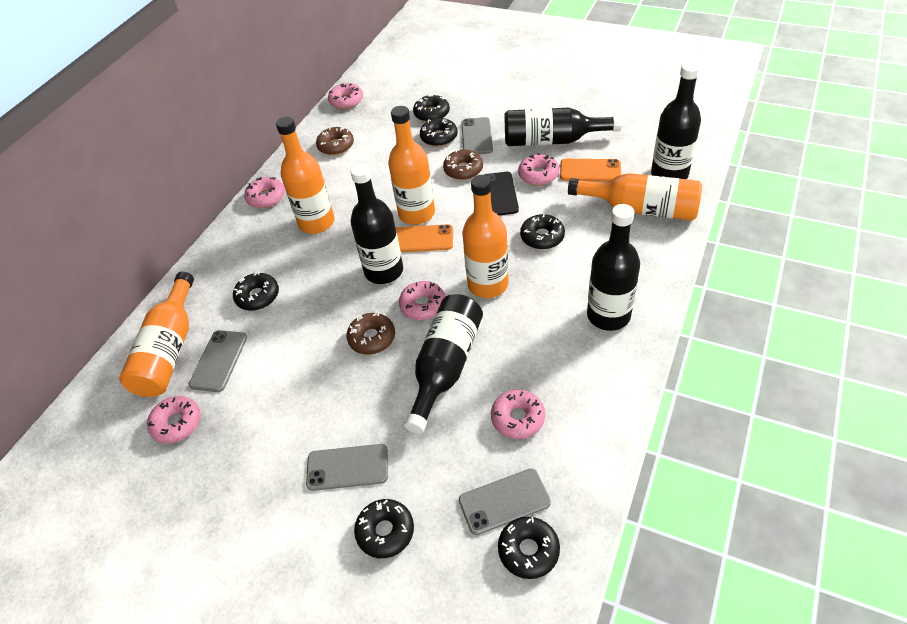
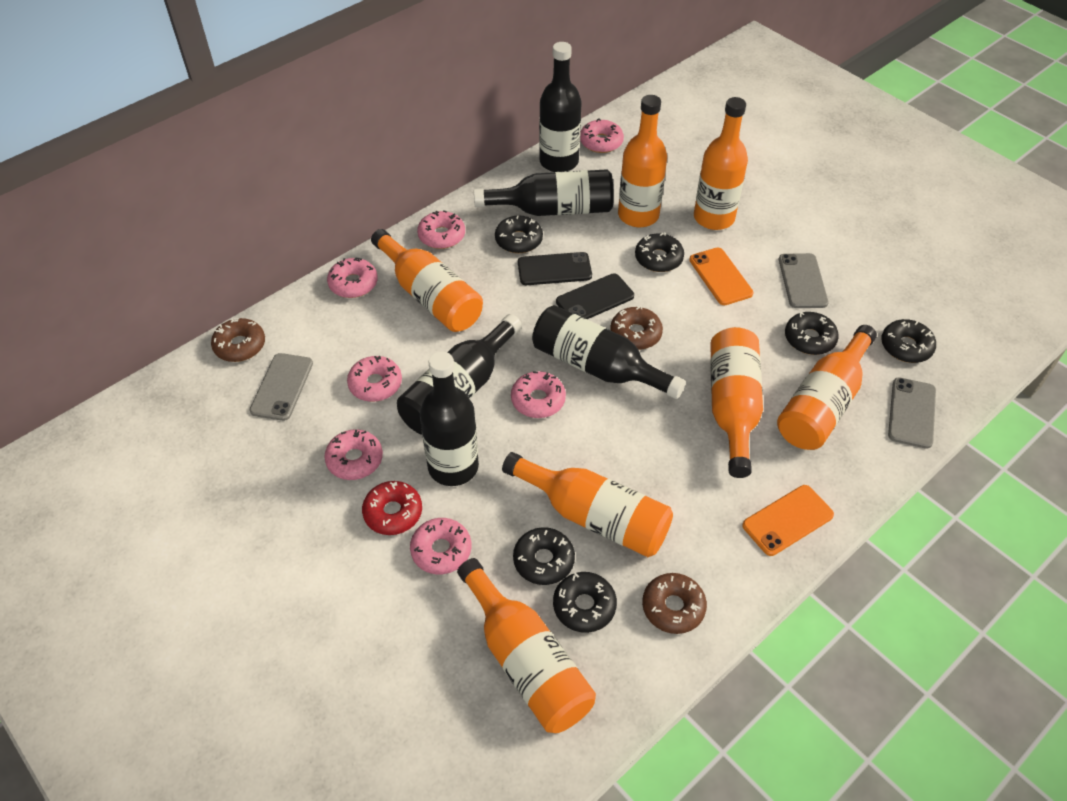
black phone: 1 -> 2
grey phone: 4 -> 3
orange bottle: 5 -> 7
pink donut: 6 -> 7
red donut: 0 -> 1

